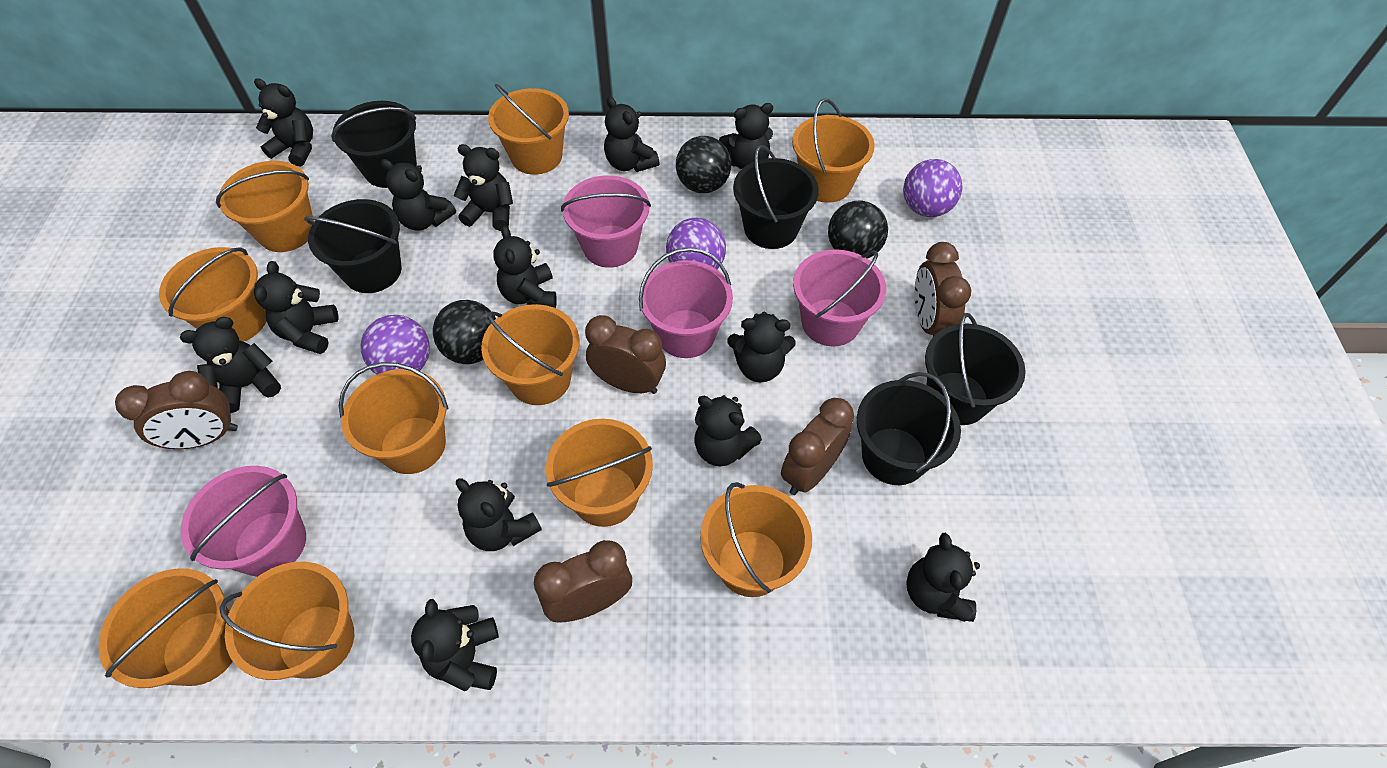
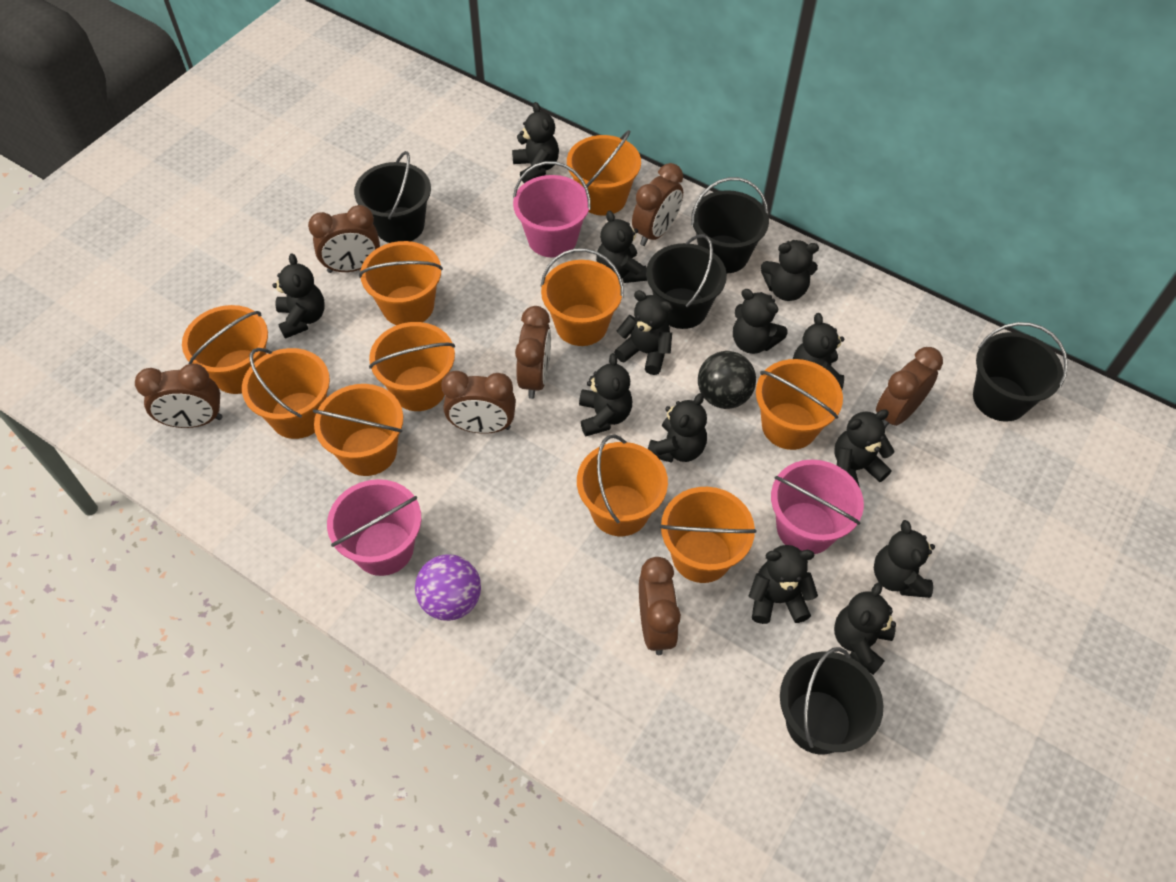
black ball: 3 -> 1
brown clock: 5 -> 7
pink bucket: 4 -> 3
purple ball: 3 -> 1

